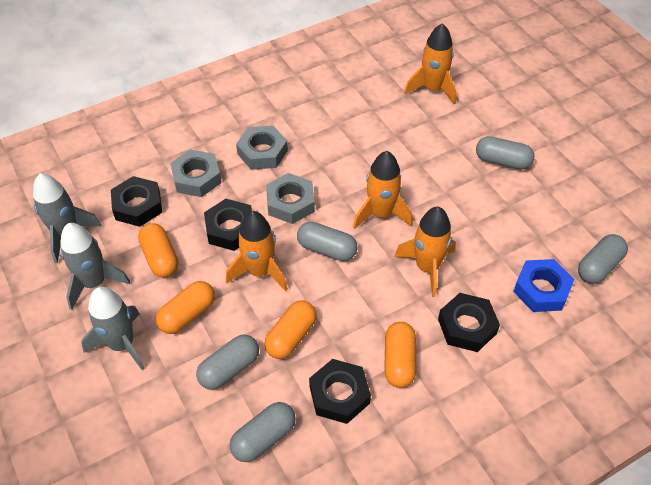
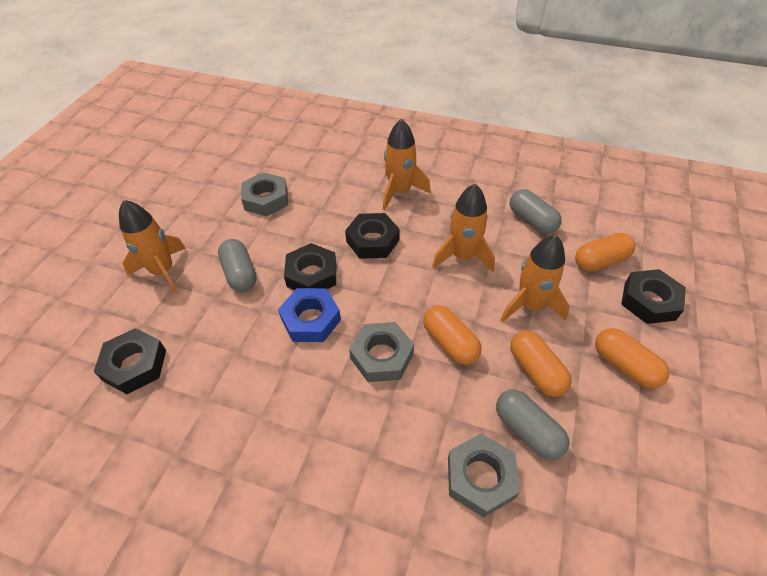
grey capsule: 5 -> 3
grey rocket: 3 -> 0

